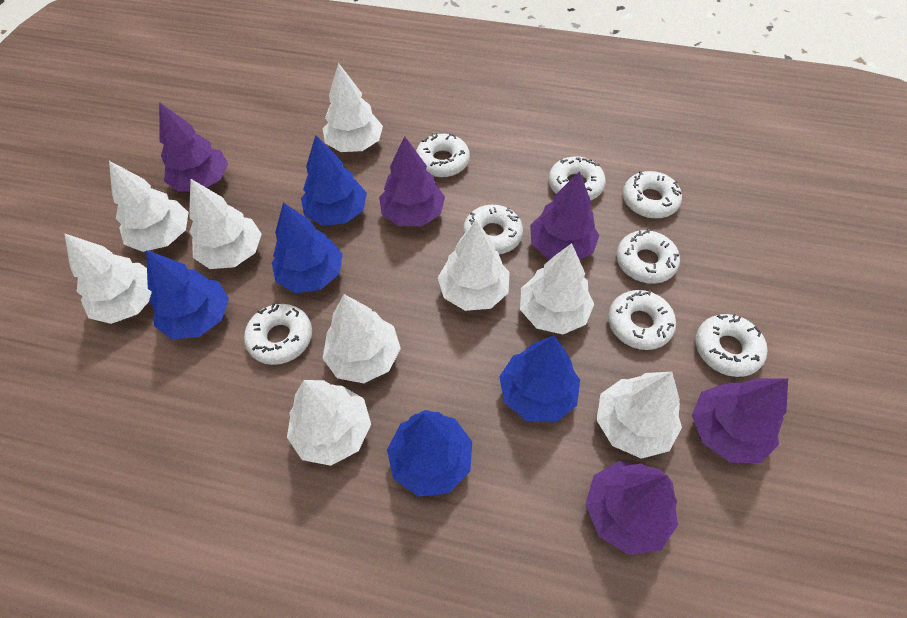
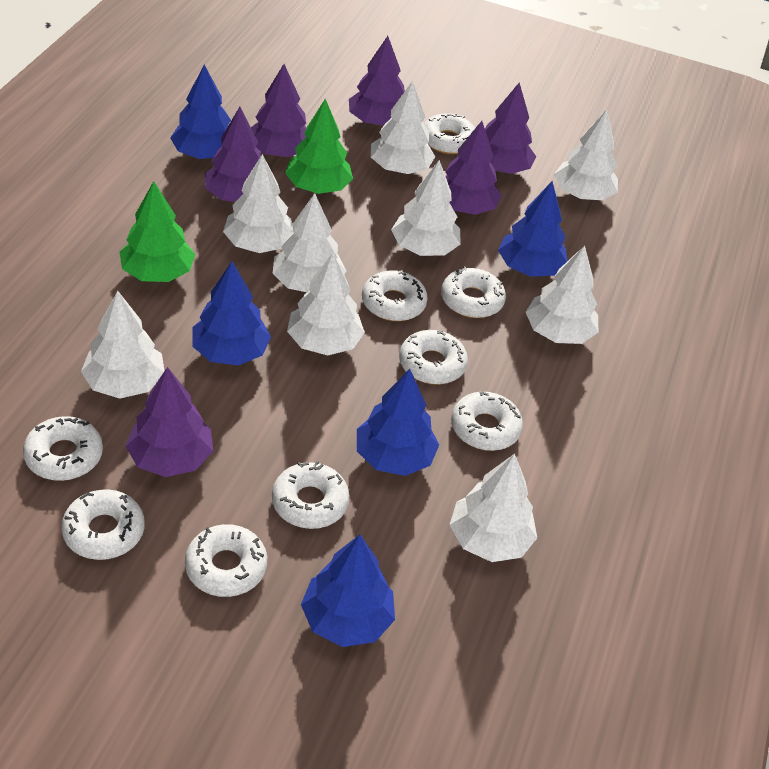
green tree: 0 -> 2
purple tree: 5 -> 6
white donut: 8 -> 9

